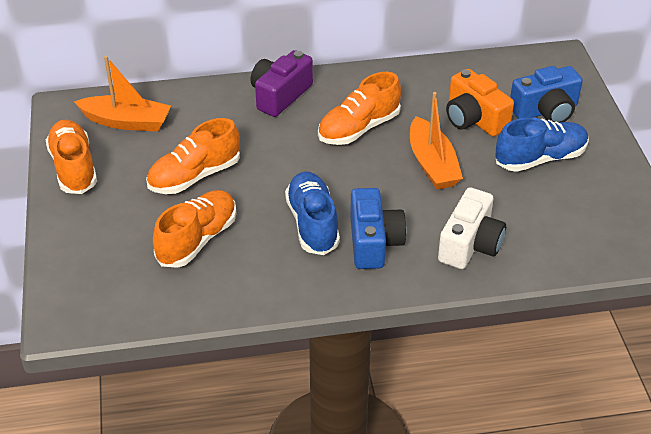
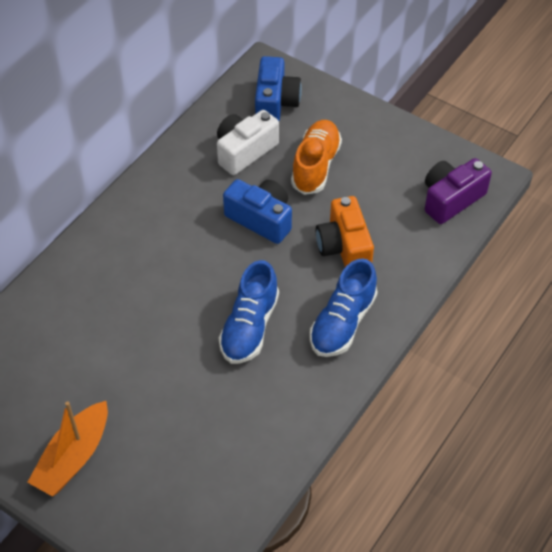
orange boat: 2 -> 1
orange shoe: 4 -> 1

